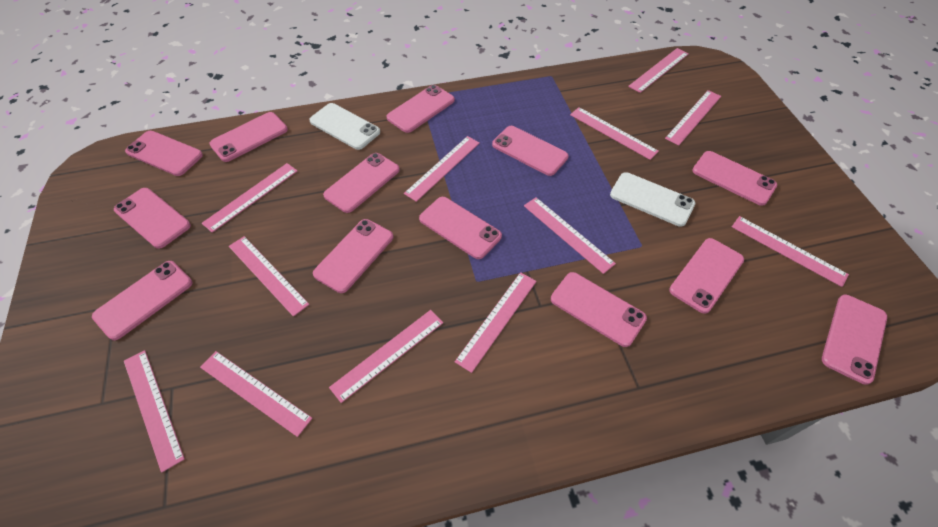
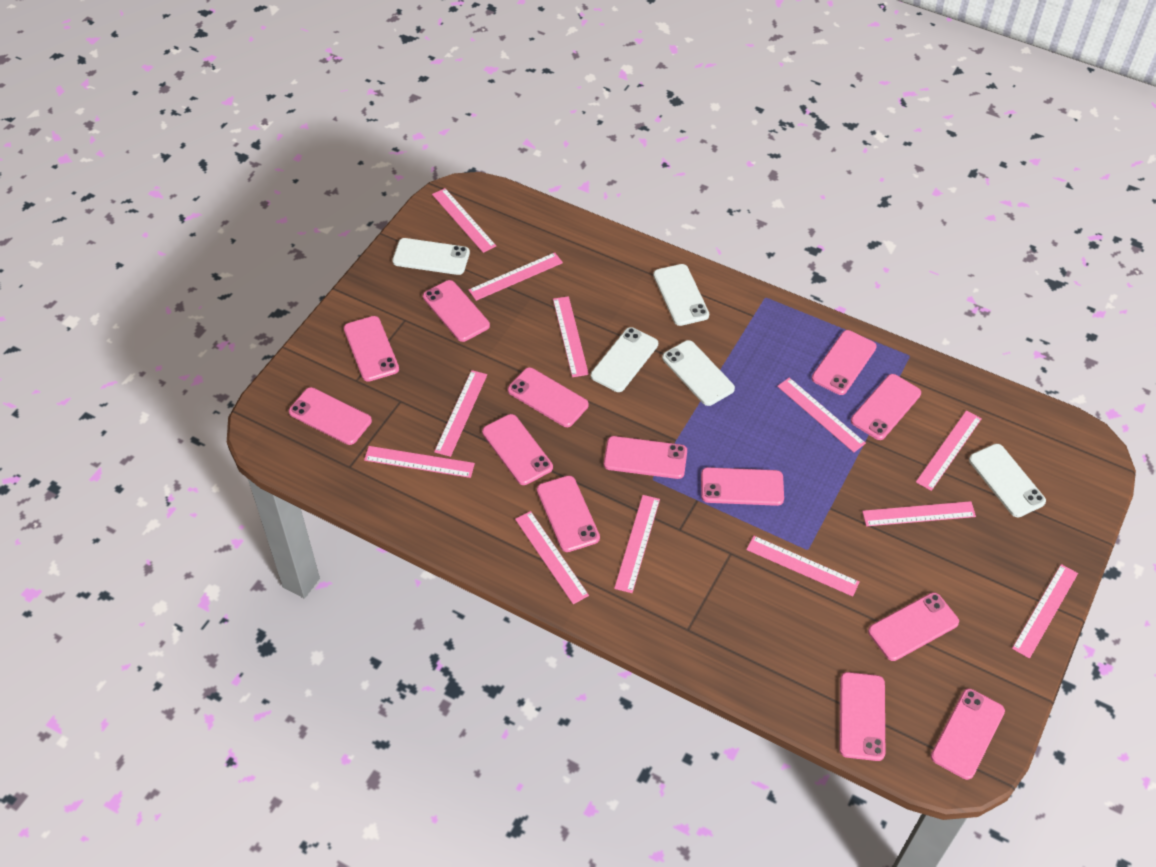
white phone: 2 -> 5

